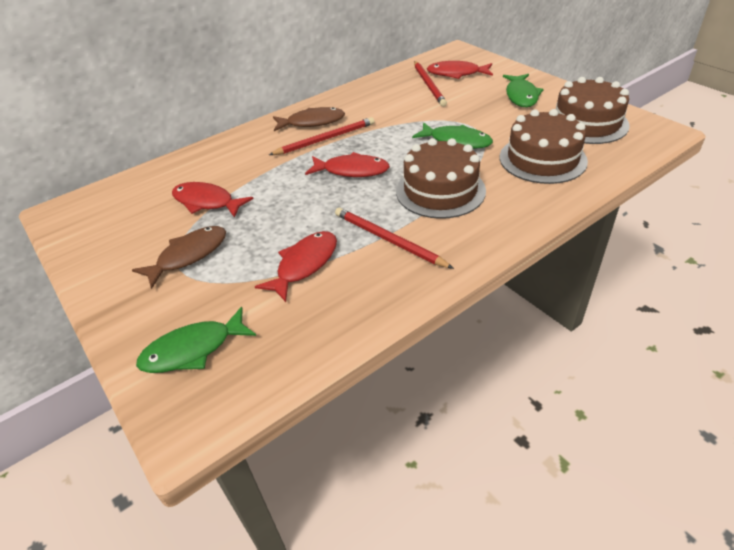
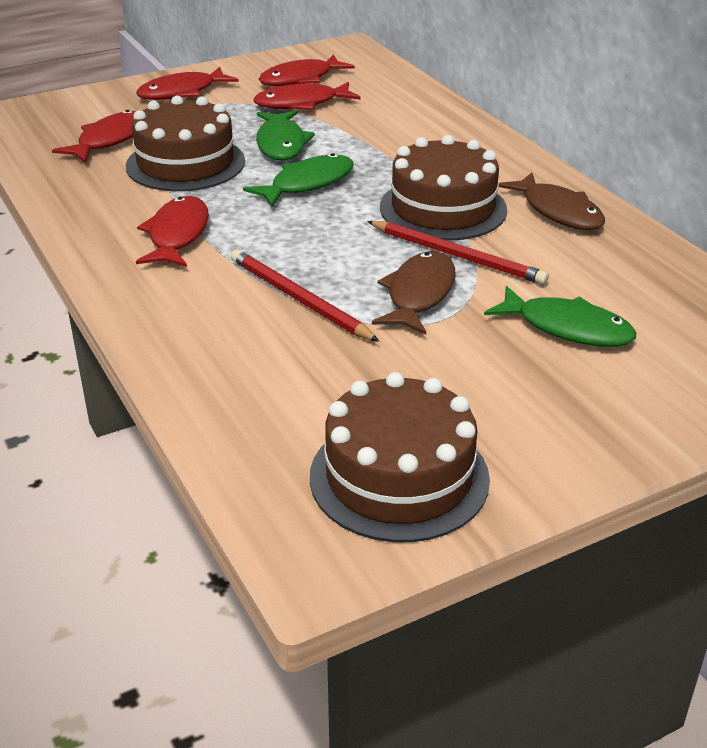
red fish: 4 -> 5
red pencil: 3 -> 2

